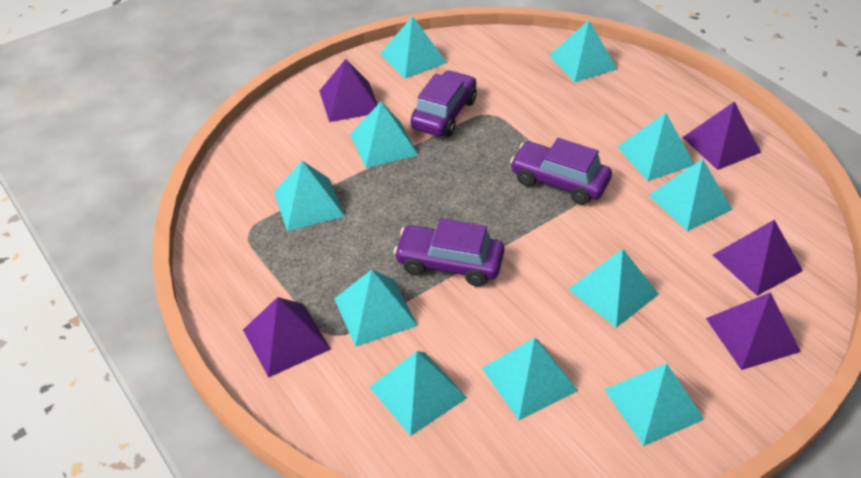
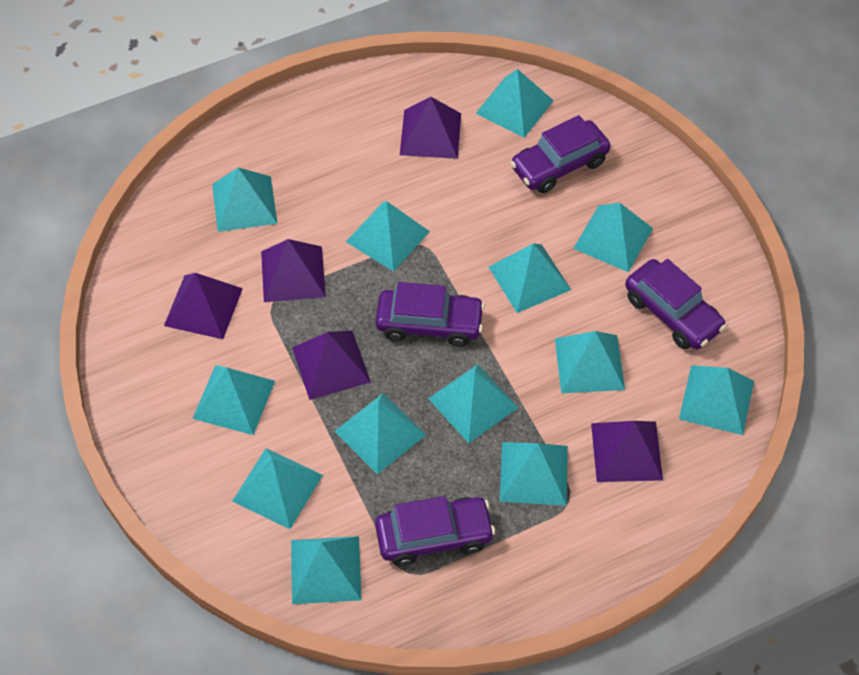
purple car: 3 -> 4
turquoise pyramid: 11 -> 13

